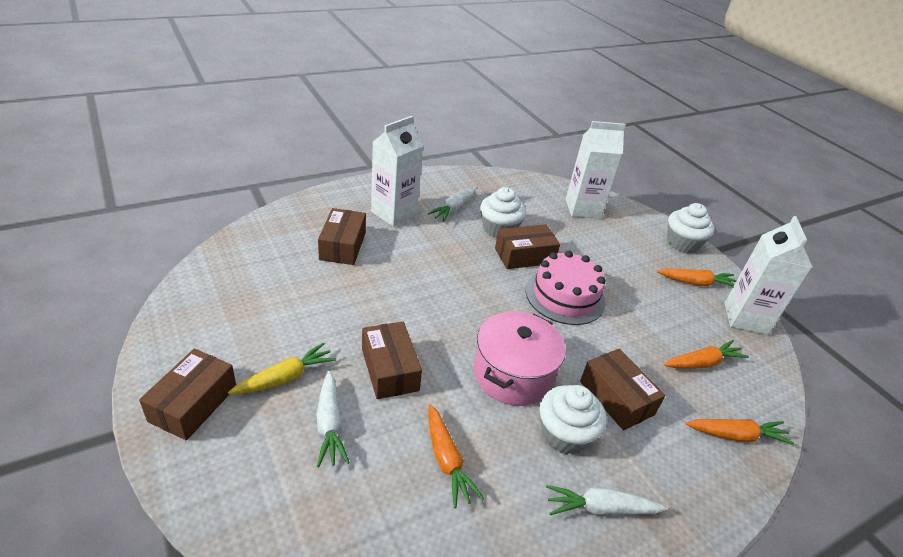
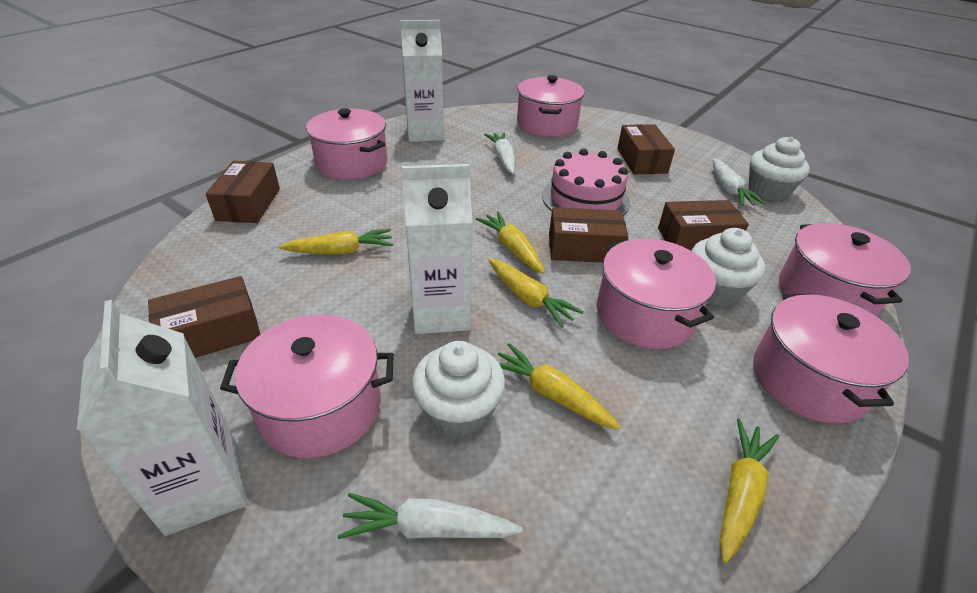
orange carrot: 4 -> 0
pink pot: 1 -> 6
yellow carrot: 1 -> 5

